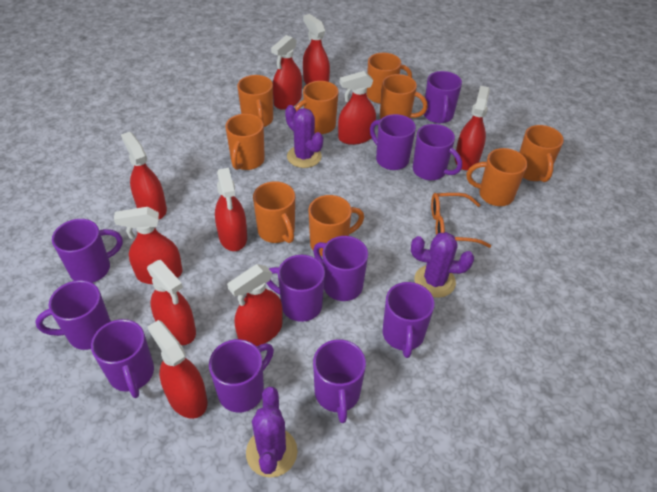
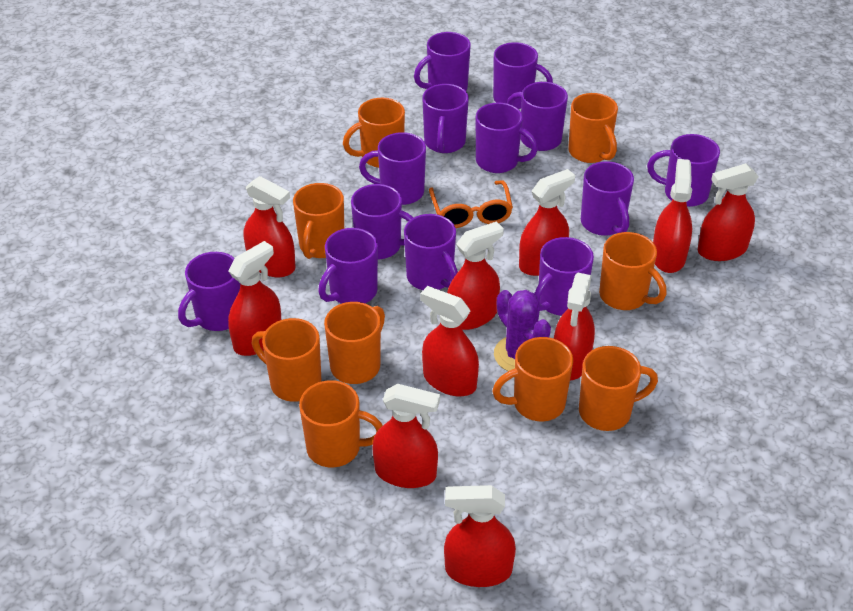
purple cactus: 3 -> 1
purple mug: 11 -> 13

